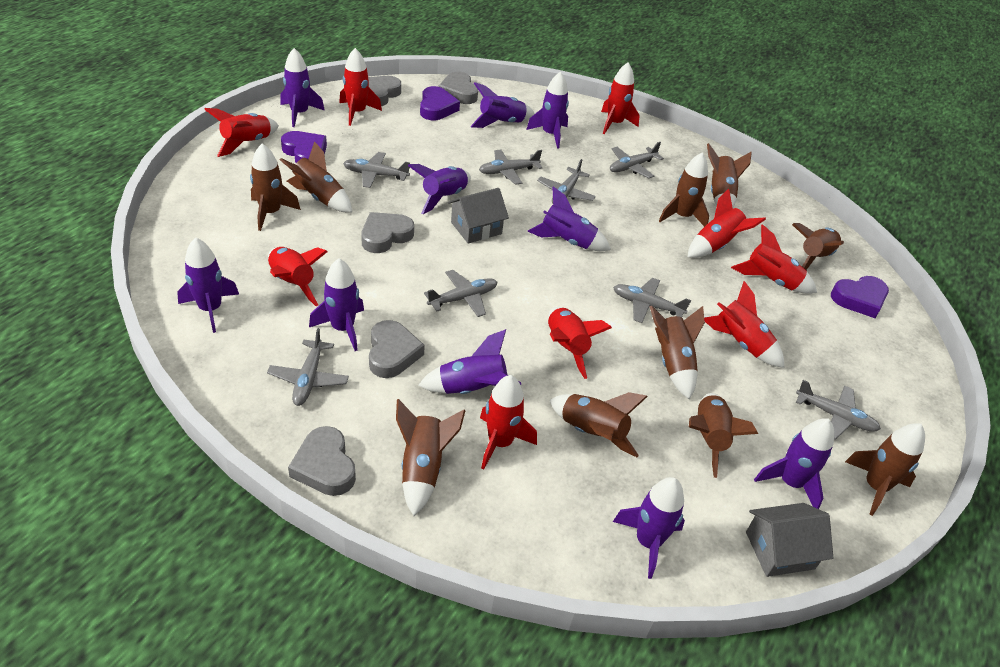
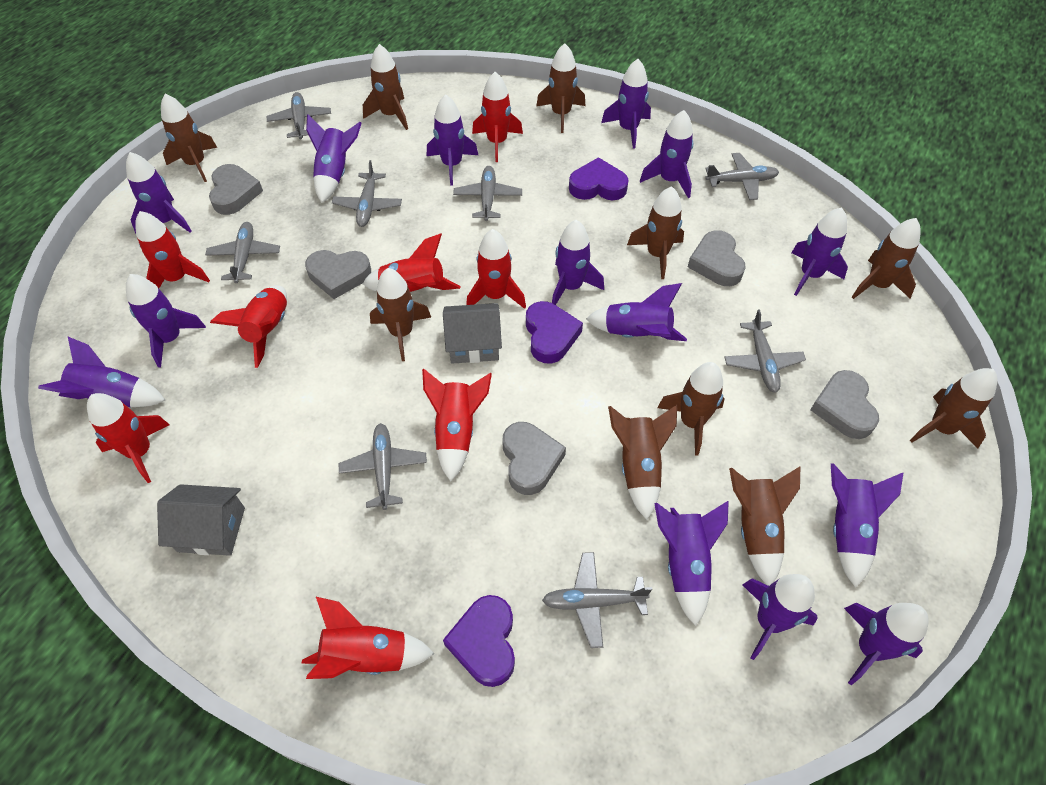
purple rocket: 10 -> 14
red rocket: 9 -> 8

